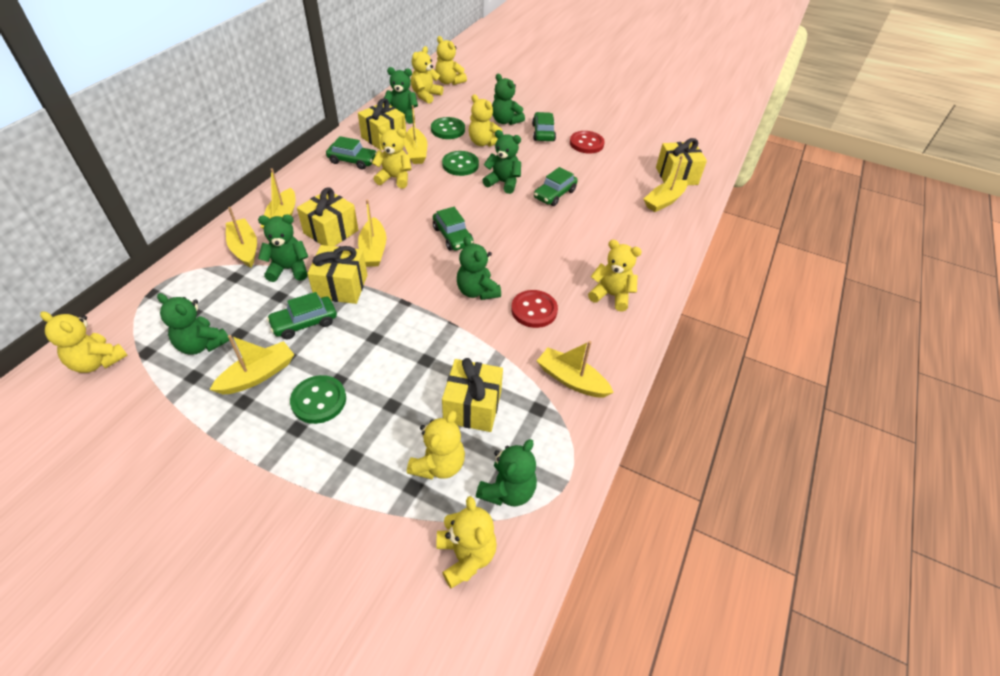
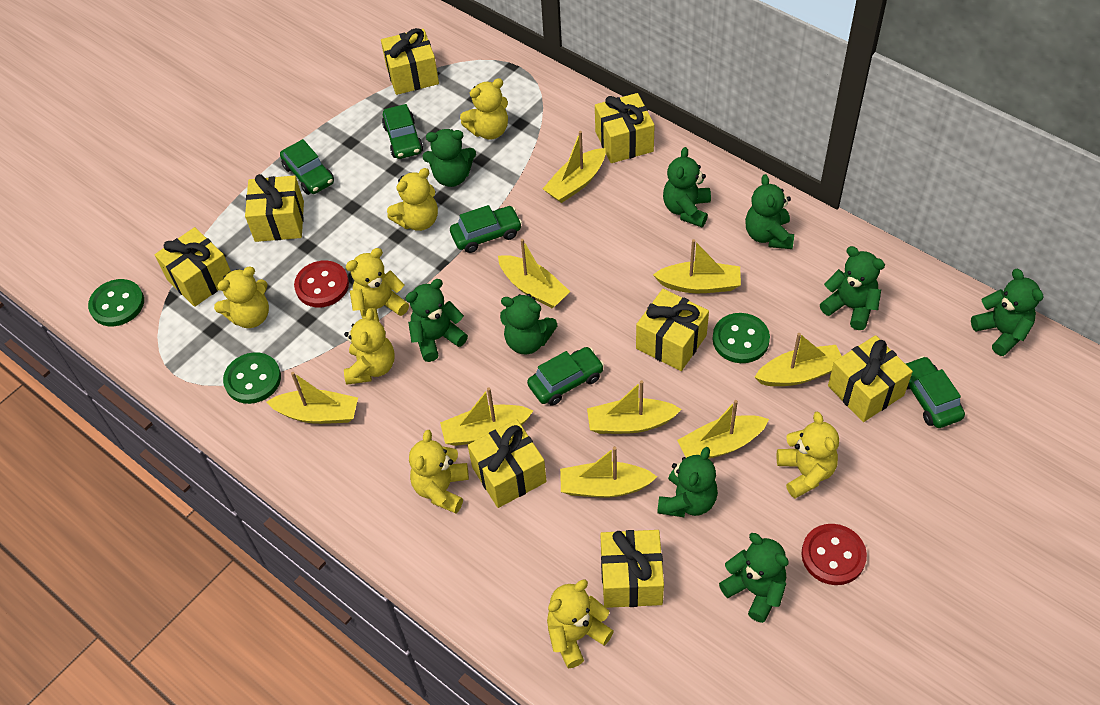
green teddy bear: 7 -> 9
yellow boat: 7 -> 9
yellow gift: 5 -> 8

